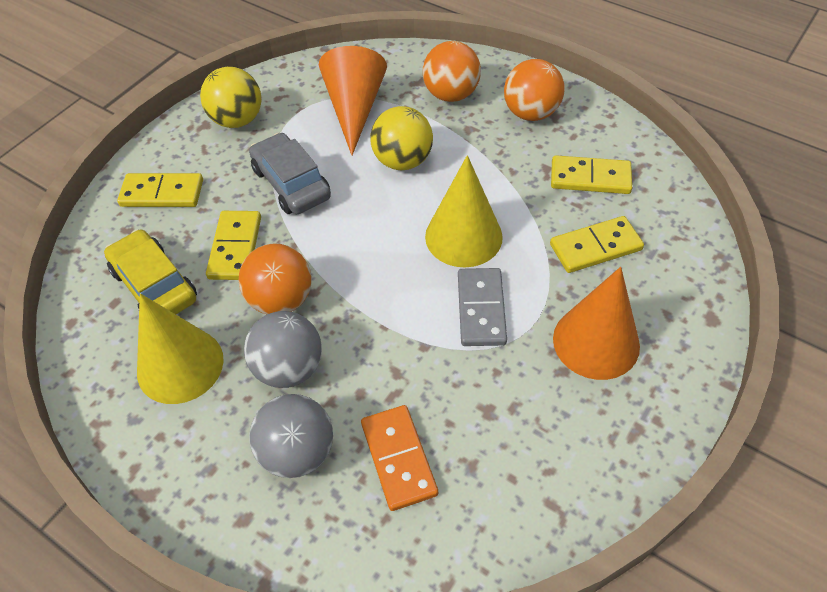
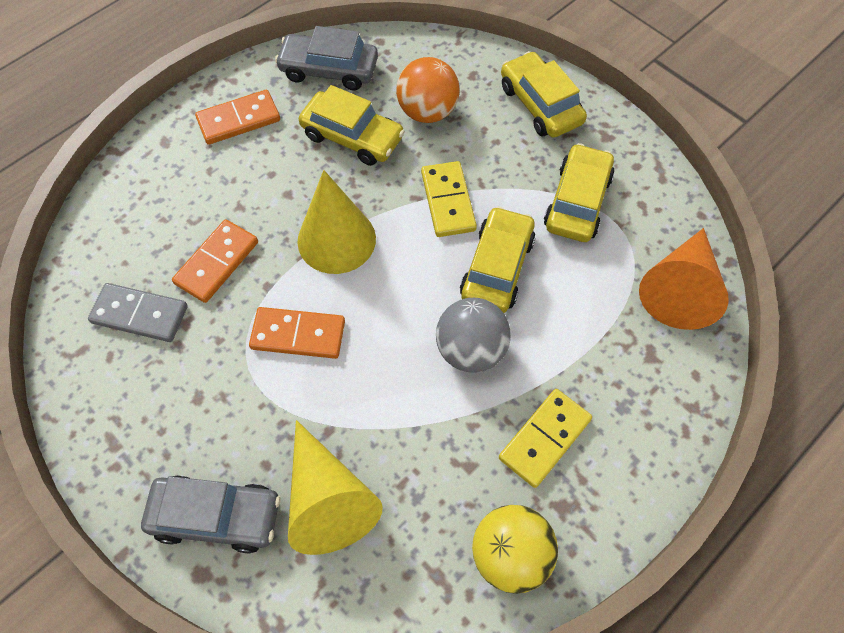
grey ball: 2 -> 1
grey car: 1 -> 2
orange ball: 3 -> 1
orange cone: 2 -> 1
orange domino: 1 -> 3
yellow ball: 2 -> 1
yellow car: 1 -> 4
yellow domino: 4 -> 2

